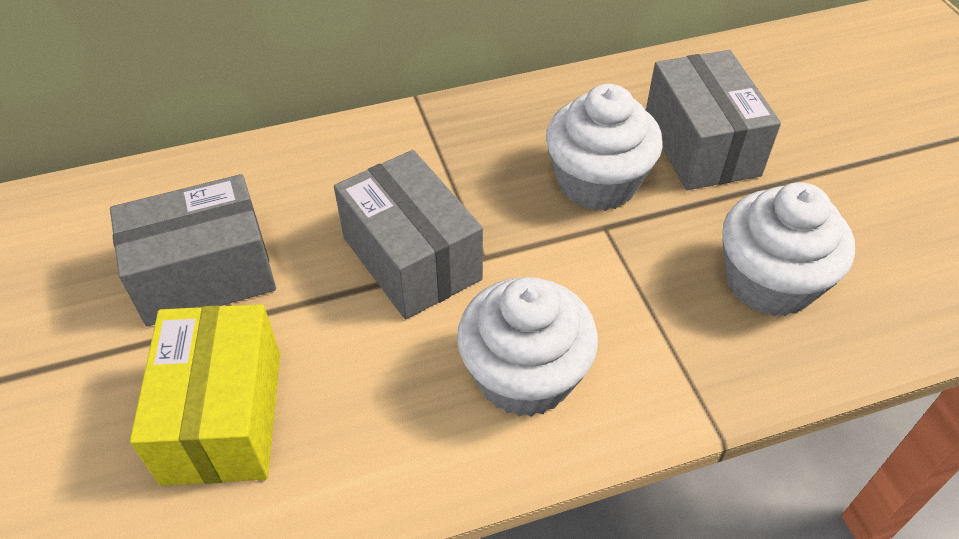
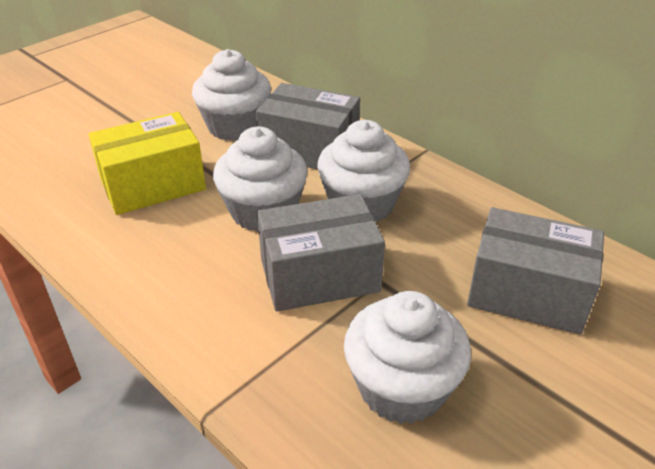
white cupcake: 3 -> 4

